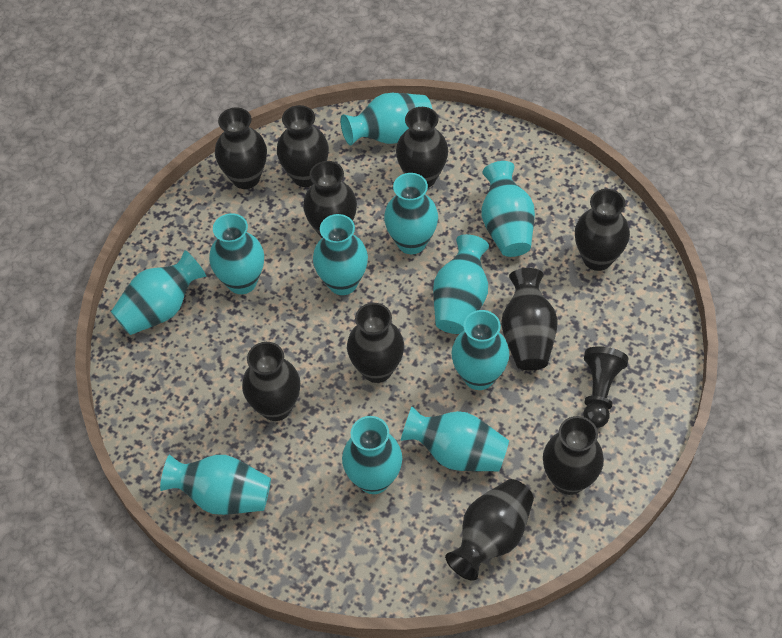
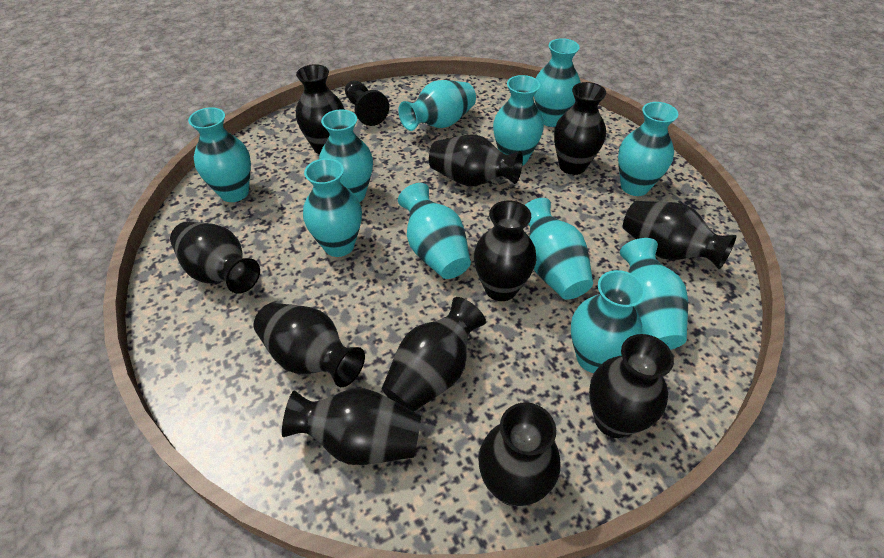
black vase: 10 -> 11

